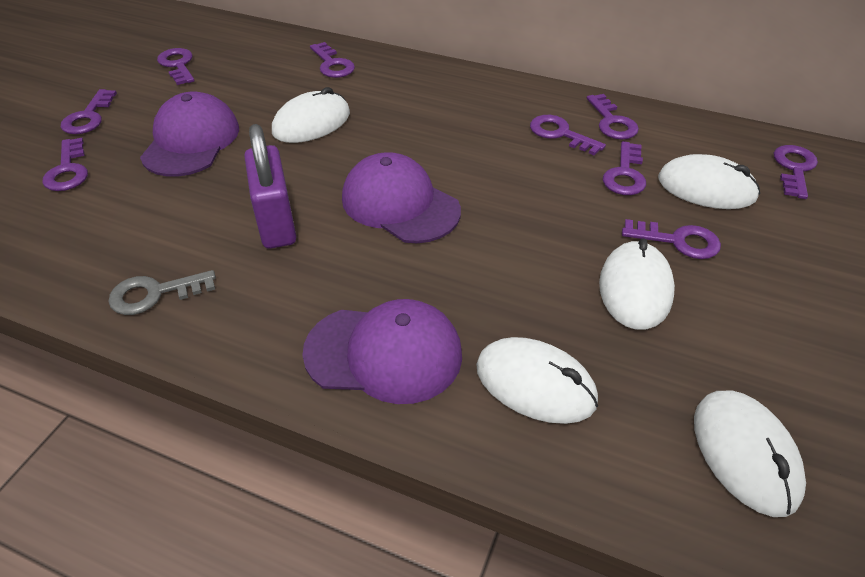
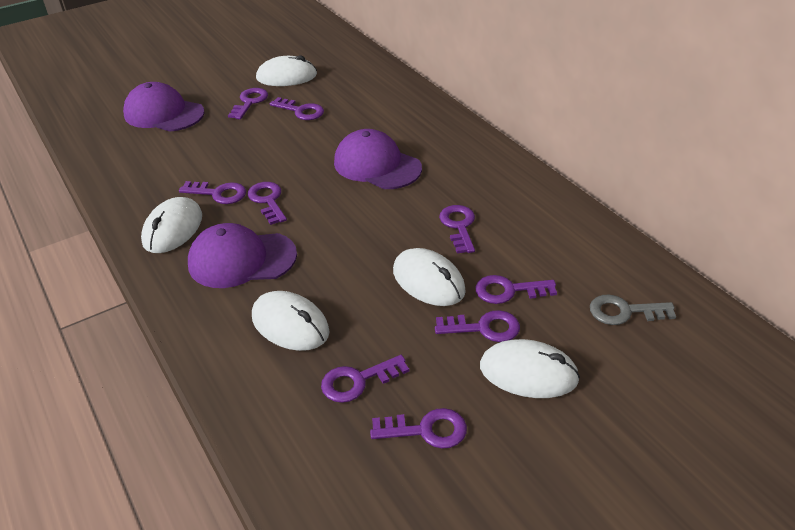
purple padlock: 1 -> 0

